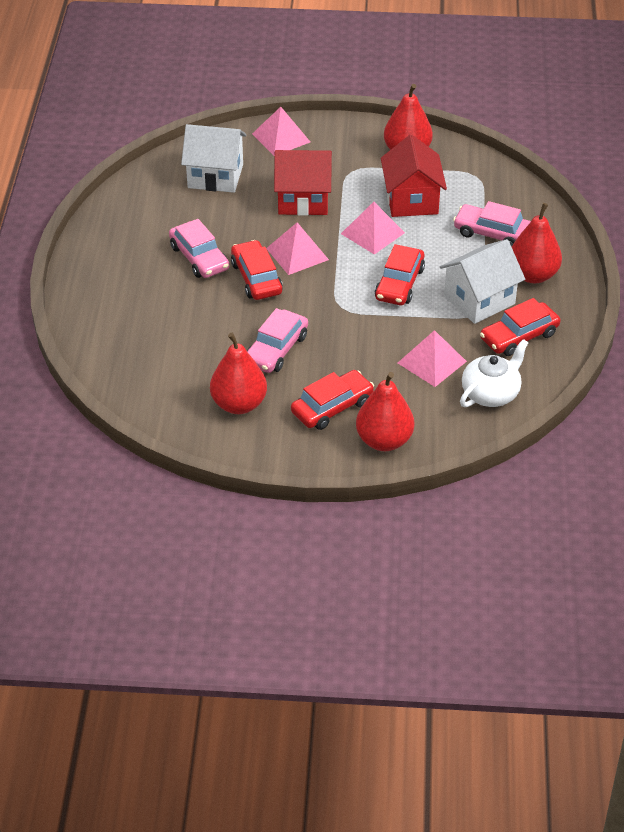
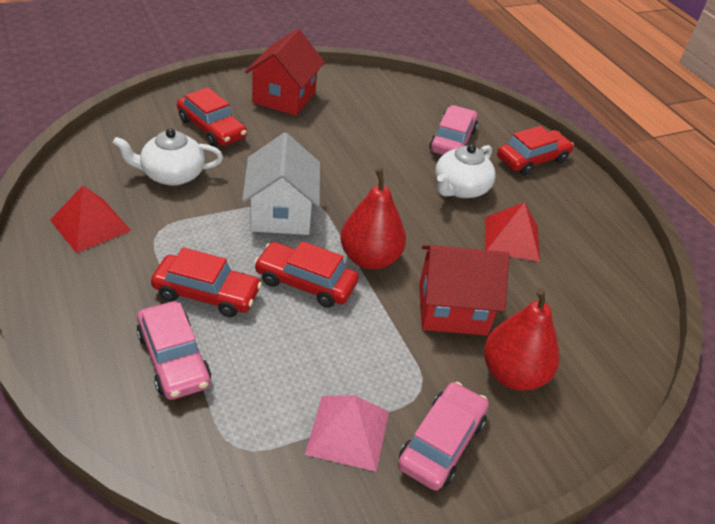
pink pyramid: 4 -> 1
red pear: 4 -> 2
red pyramid: 0 -> 2
white house: 2 -> 1
white teapot: 1 -> 2

